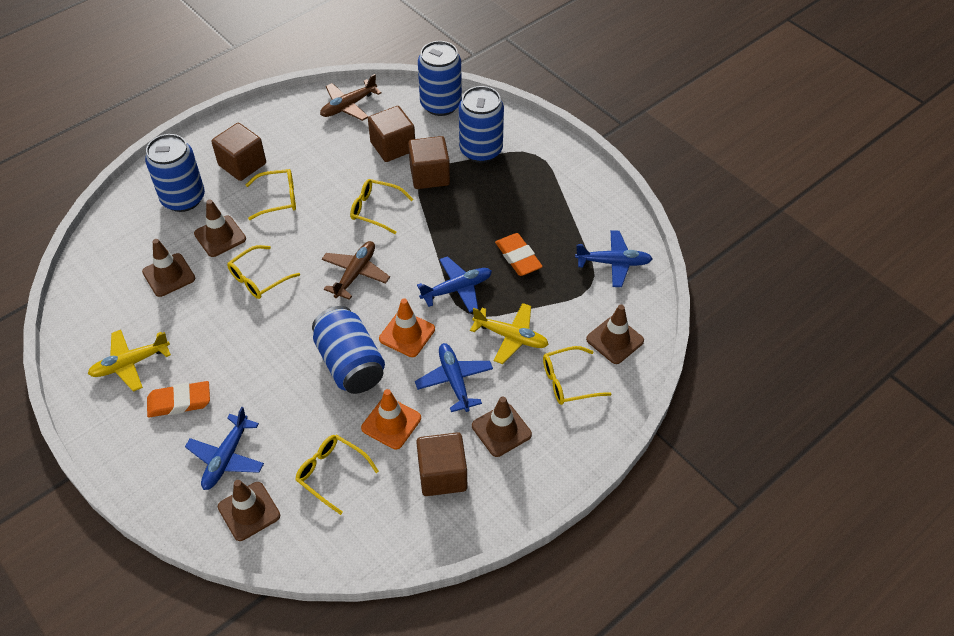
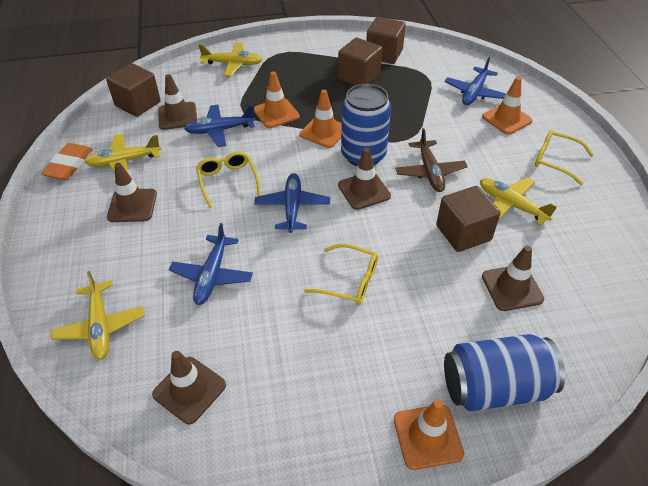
blue can: 4 -> 2
brown plane: 2 -> 1
orange eraser: 2 -> 1
orange traffic cone: 2 -> 4
yellow glasses: 5 -> 3
yellow plane: 2 -> 4

